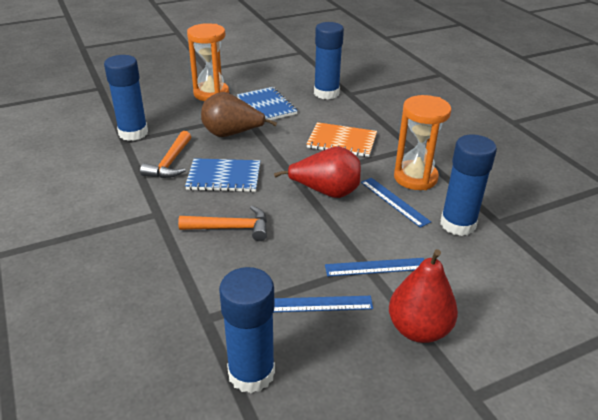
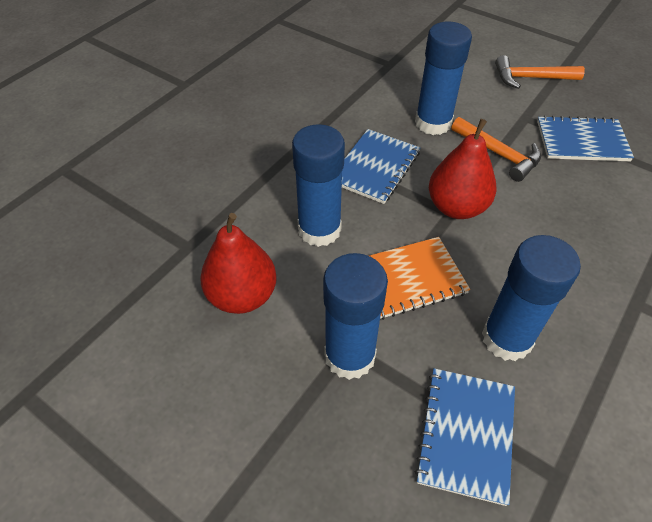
blue notebook: 2 -> 3
blue ruler: 3 -> 0
brown pear: 1 -> 0
orange hourglass: 2 -> 0

